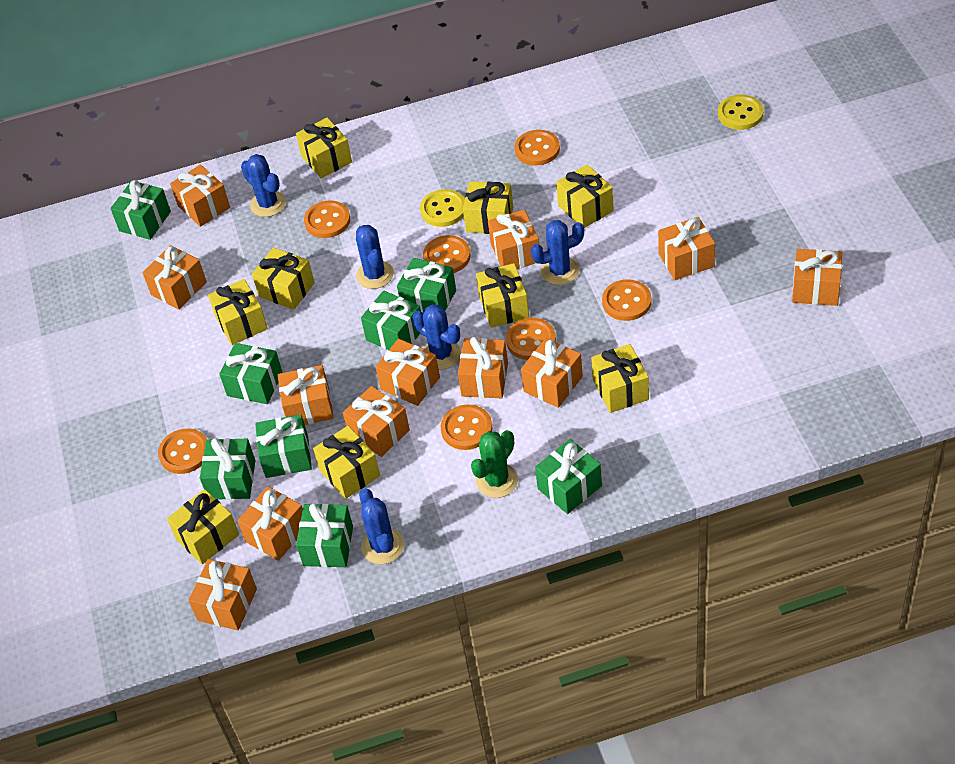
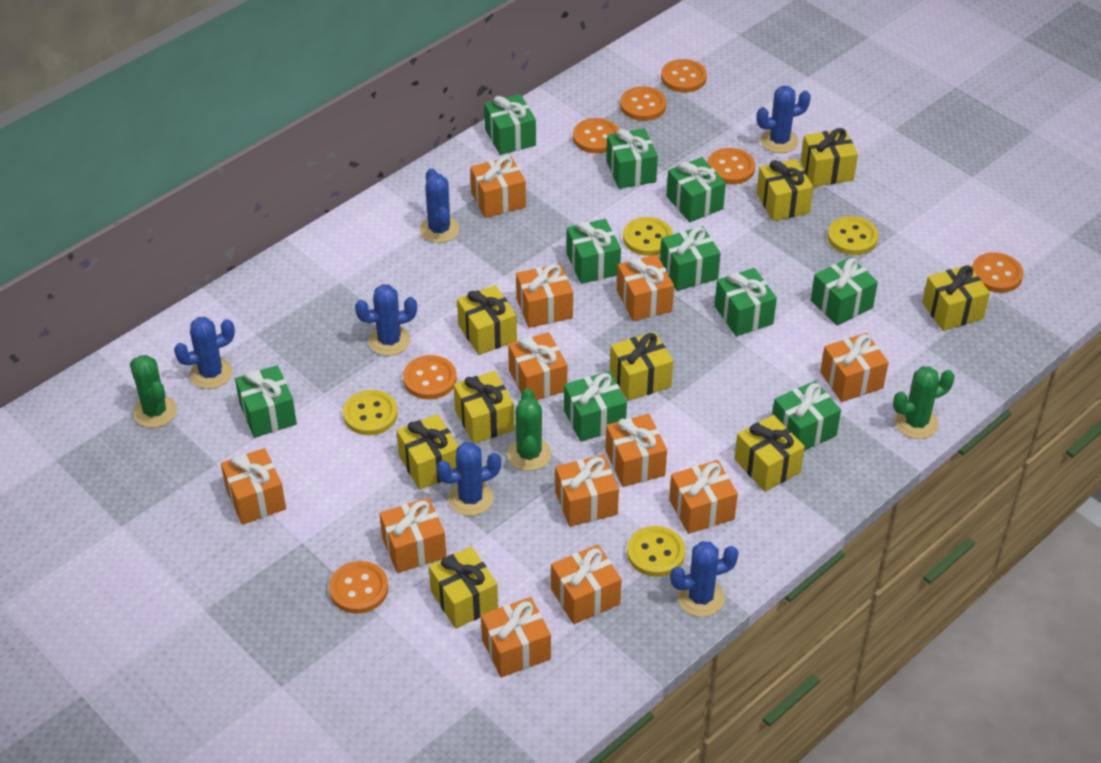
blue cactus: 5 -> 6
green cactus: 1 -> 3
green gift: 8 -> 10
yellow button: 2 -> 4

